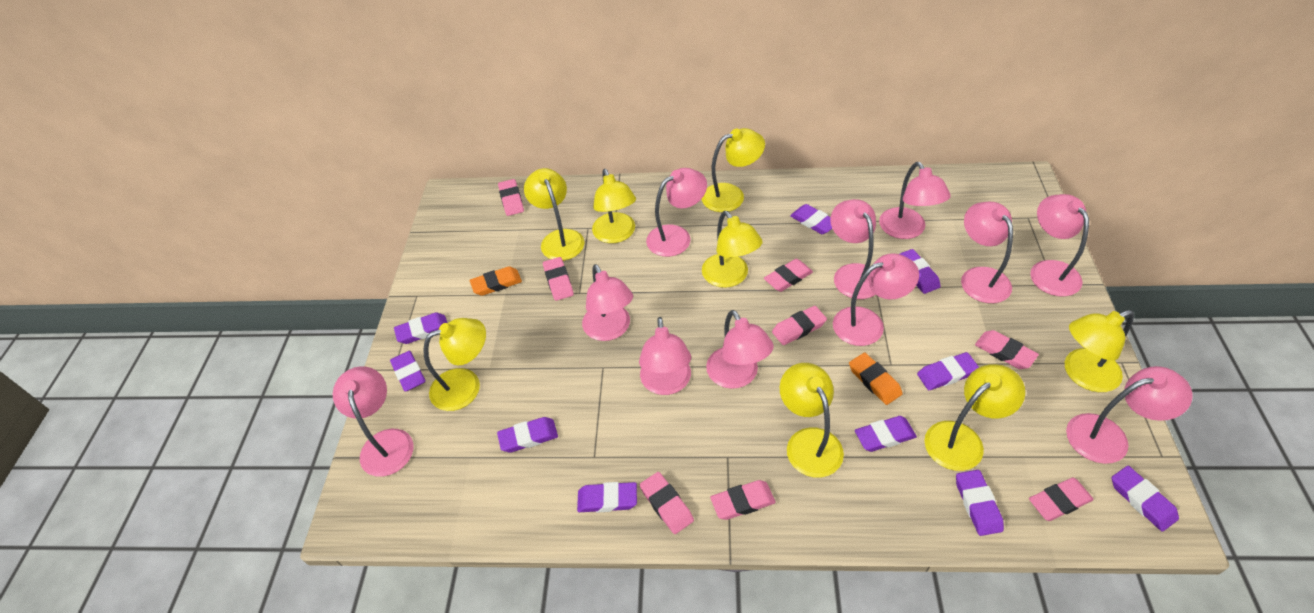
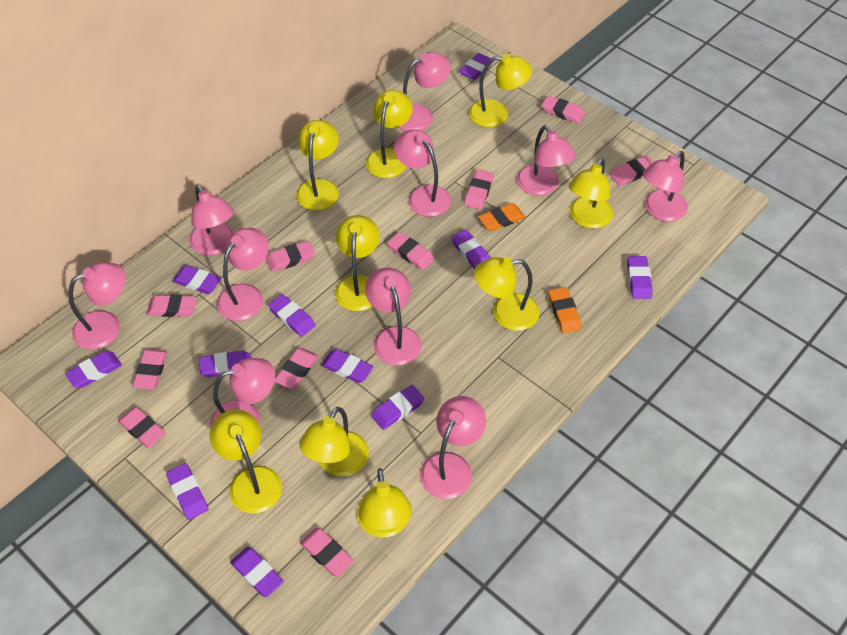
pink eraser: 8 -> 10
pink lamp: 11 -> 10
purple eraser: 10 -> 11
yellow lamp: 8 -> 9

